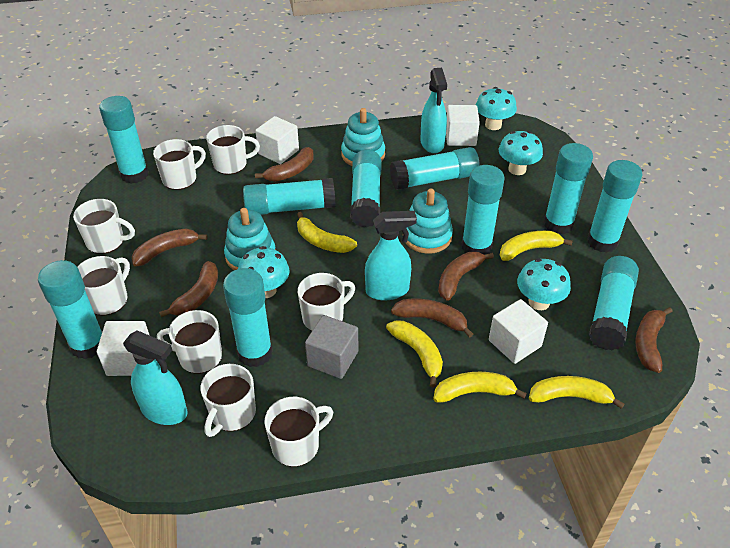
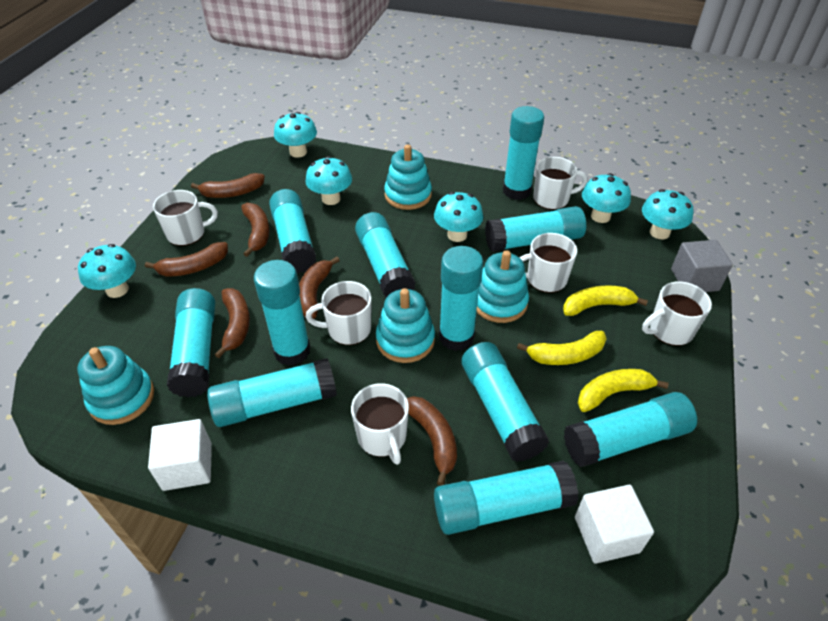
turquoise glue stick: 10 -> 11
turquoise mushroom: 4 -> 6
turquoise spray bottle: 3 -> 0
turquoise stacking toy: 3 -> 4
white cube: 4 -> 2
white mug: 8 -> 6
yellow banana: 5 -> 3

